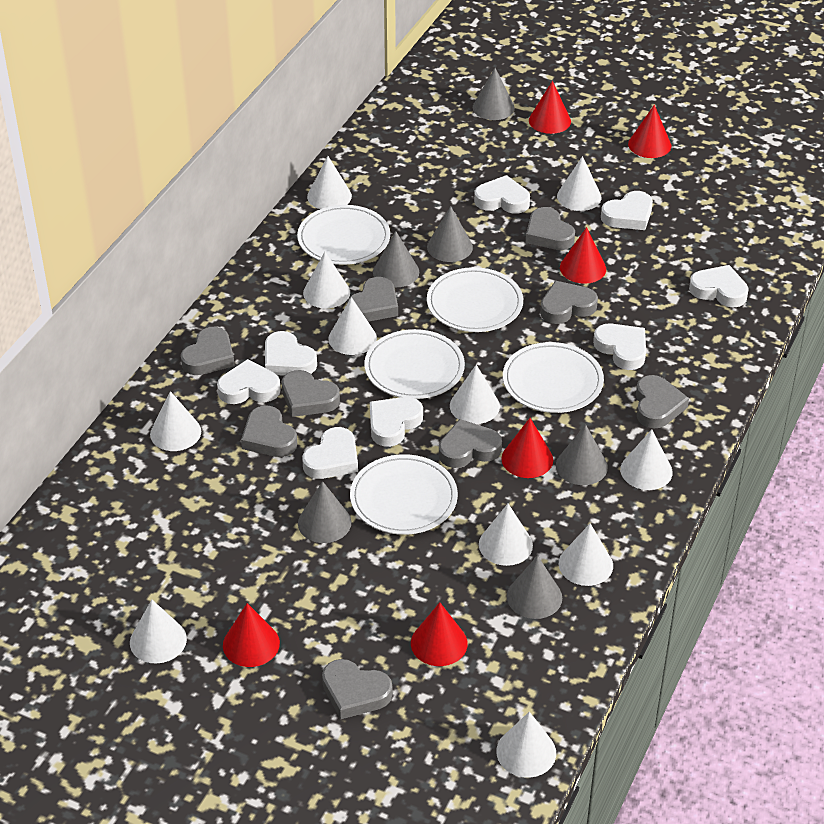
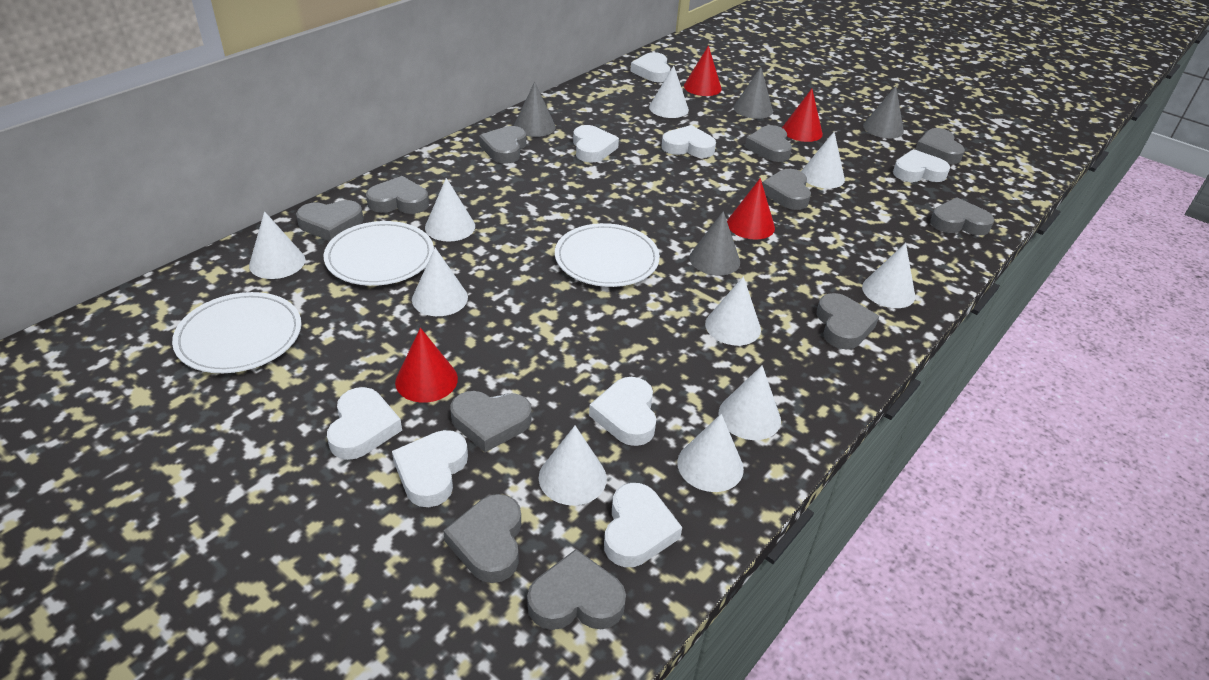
grey cone: 6 -> 4
grey heart: 9 -> 11
red cone: 6 -> 4
white cone: 11 -> 10
white plate: 5 -> 3

